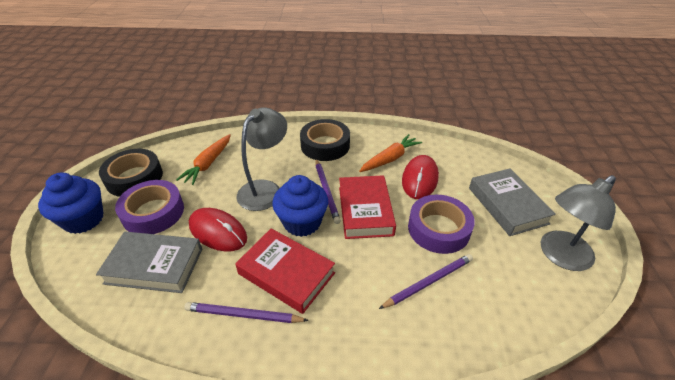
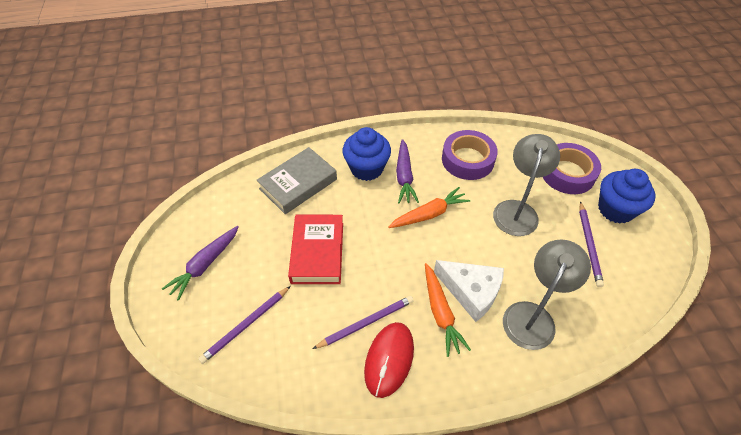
black tape: 2 -> 0
grey book: 2 -> 1
purple carrot: 0 -> 2
red book: 2 -> 1
red mouse: 2 -> 1
white cheese: 0 -> 1

